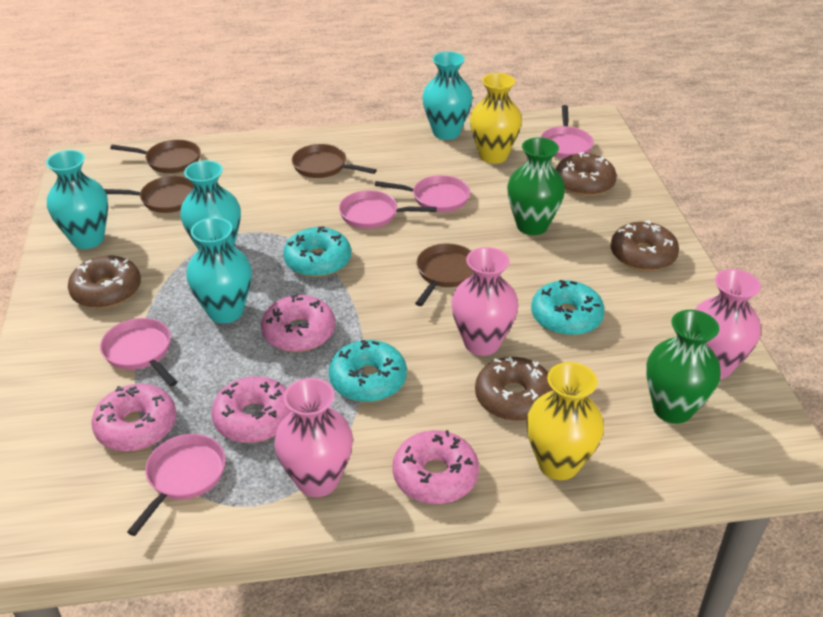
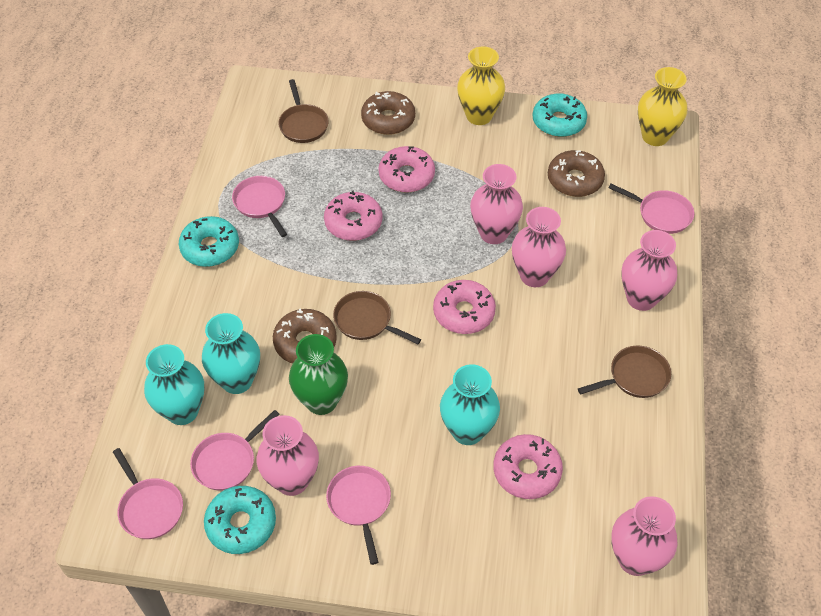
brown donut: 4 -> 3
brown pan: 4 -> 3
green vase: 2 -> 1
pink vase: 3 -> 5
turquoise vase: 4 -> 3

